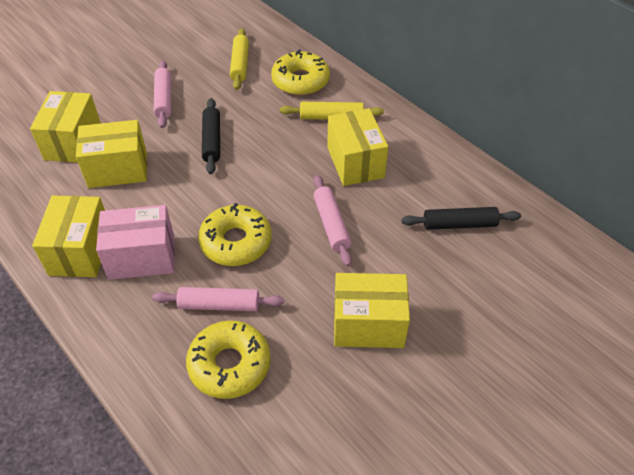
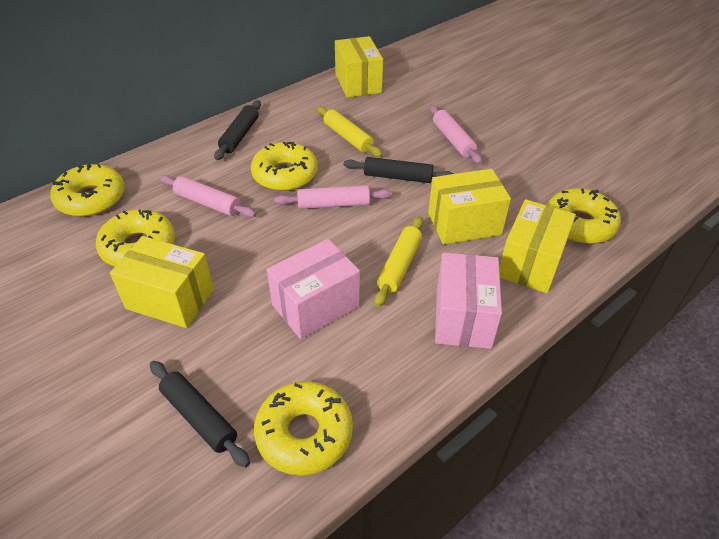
black rolling pin: 2 -> 3
pink box: 1 -> 2
yellow box: 5 -> 4
yellow donut: 3 -> 5

